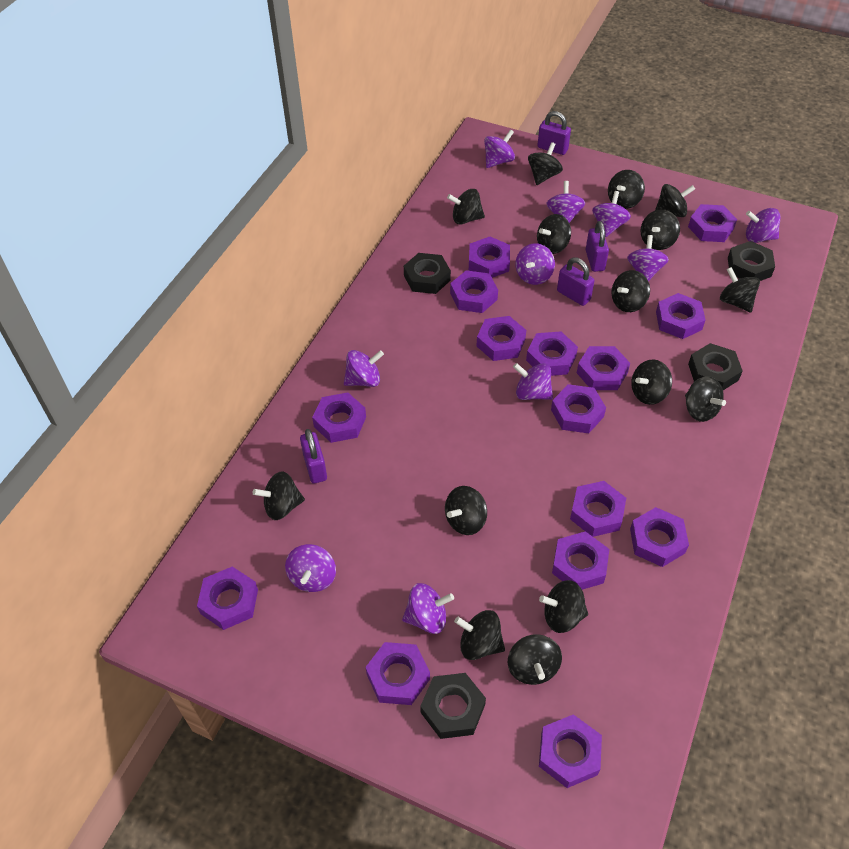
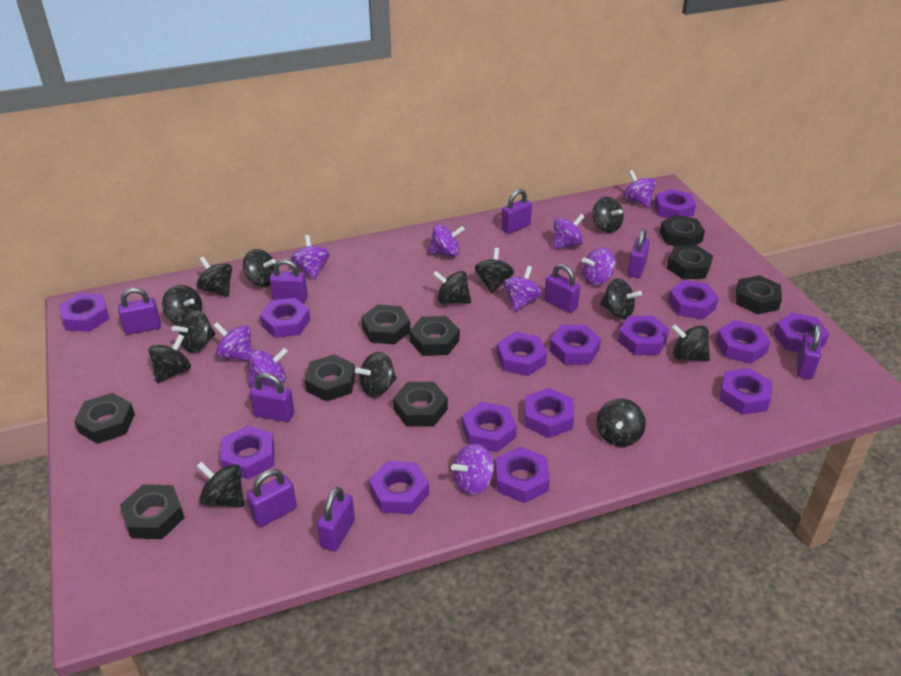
black nut: 4 -> 9
black spinning top: 15 -> 13
purple padlock: 4 -> 9
purple spinning top: 10 -> 9

